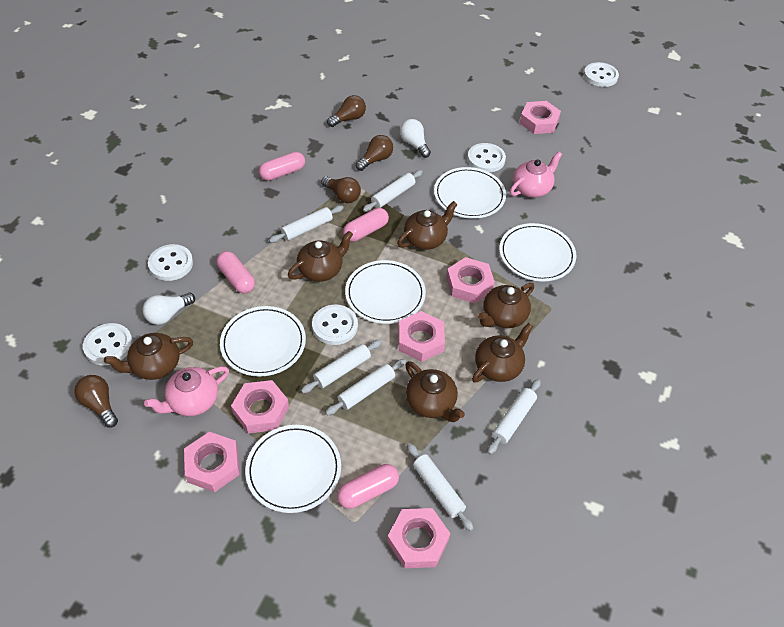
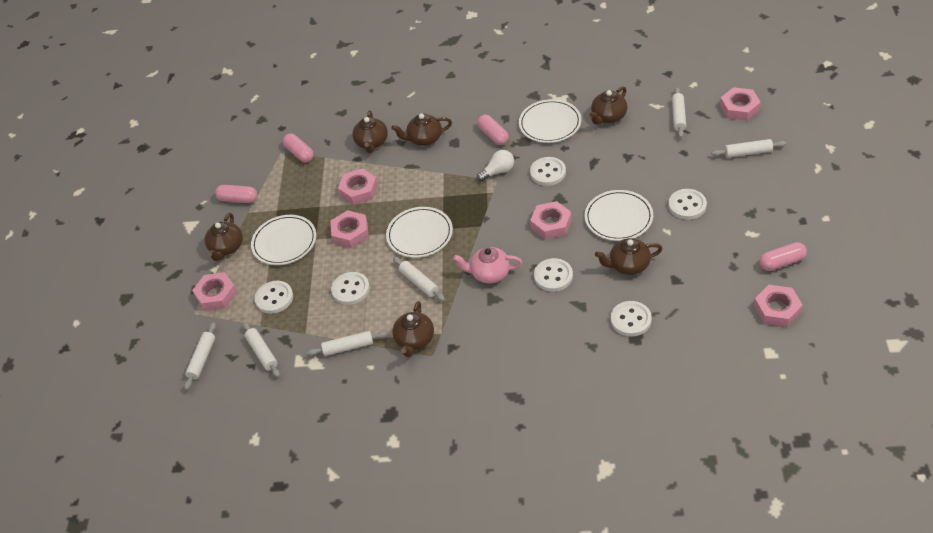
brown light bulb: 4 -> 0
pink teapot: 2 -> 1
white button: 5 -> 6
white light bulb: 2 -> 1
white plate: 5 -> 4

